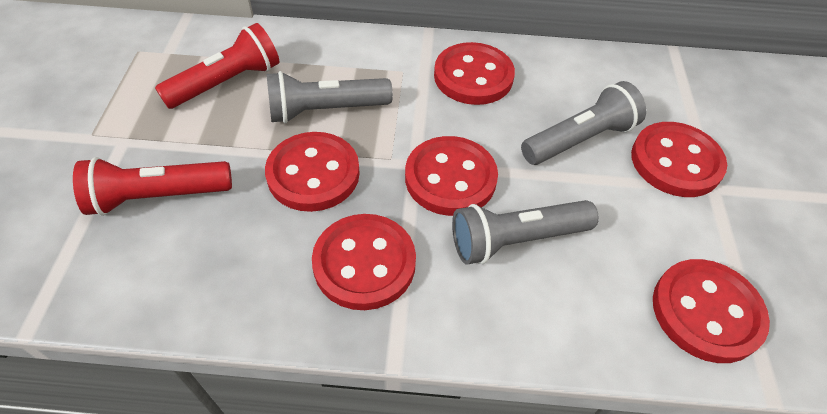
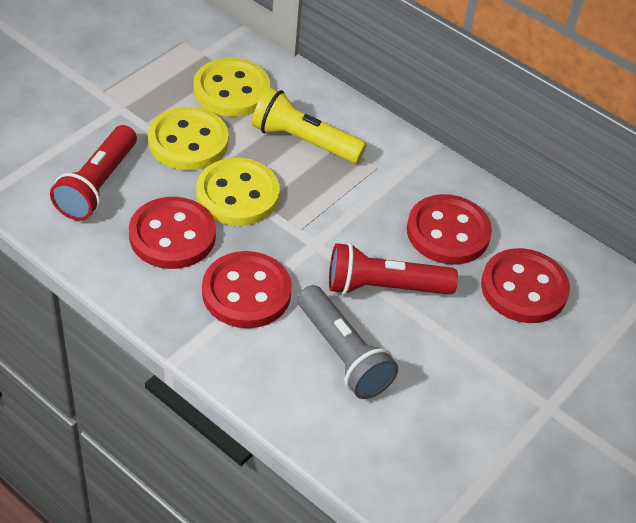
grey flashlight: 3 -> 1
red button: 6 -> 4
yellow button: 0 -> 3
yellow flashlight: 0 -> 1

